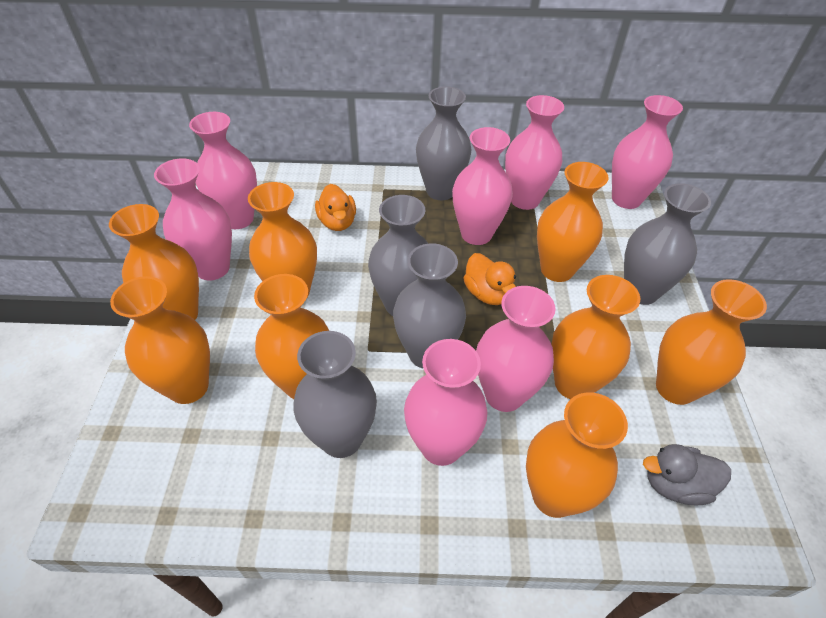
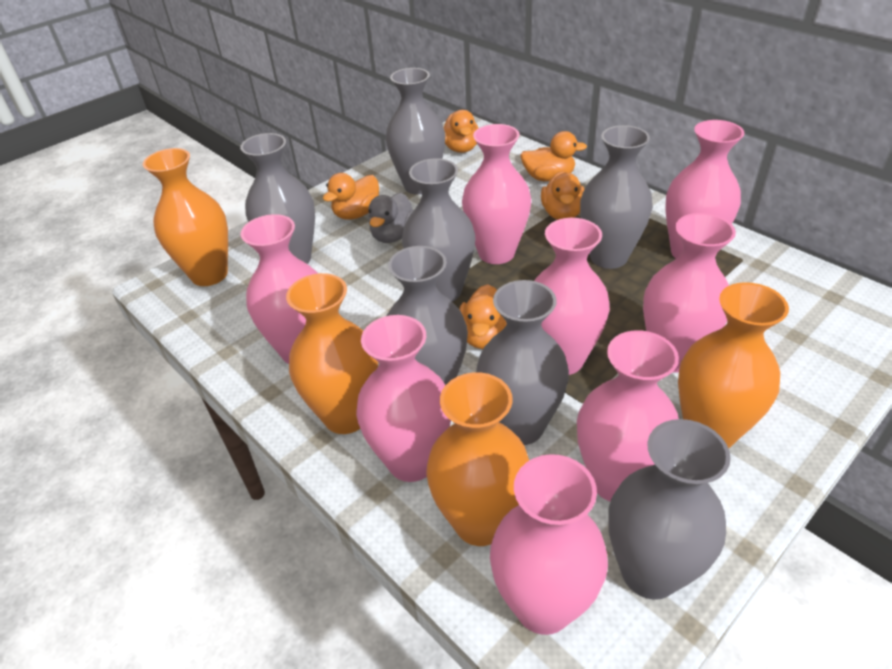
grey vase: 5 -> 7
orange duck: 2 -> 5
orange vase: 8 -> 4
pink vase: 7 -> 8

